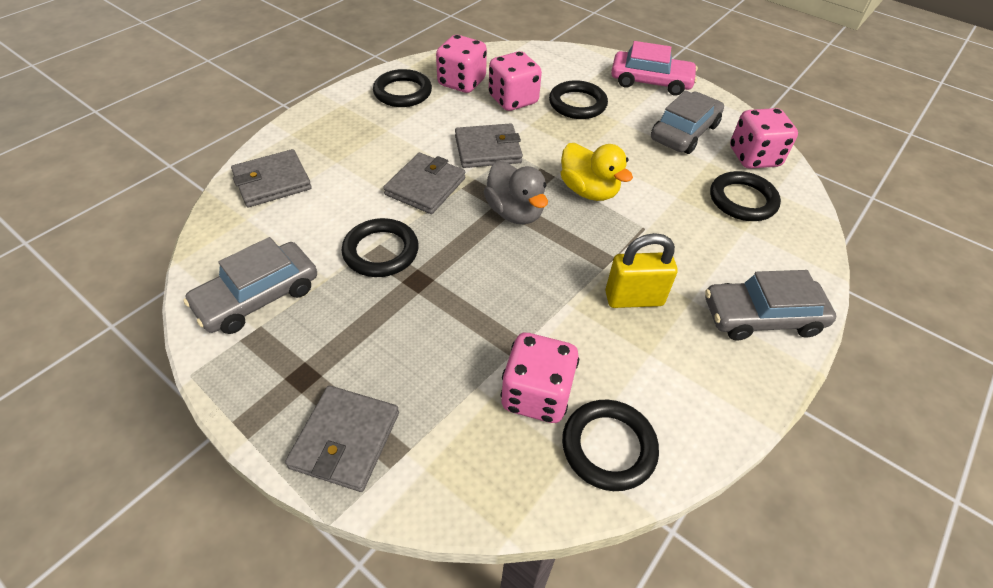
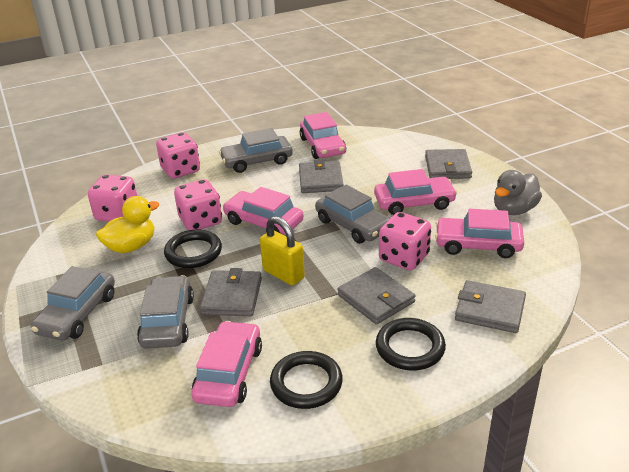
black ring: 5 -> 3
grey car: 3 -> 4
grey wallet: 4 -> 5
pink car: 1 -> 5

